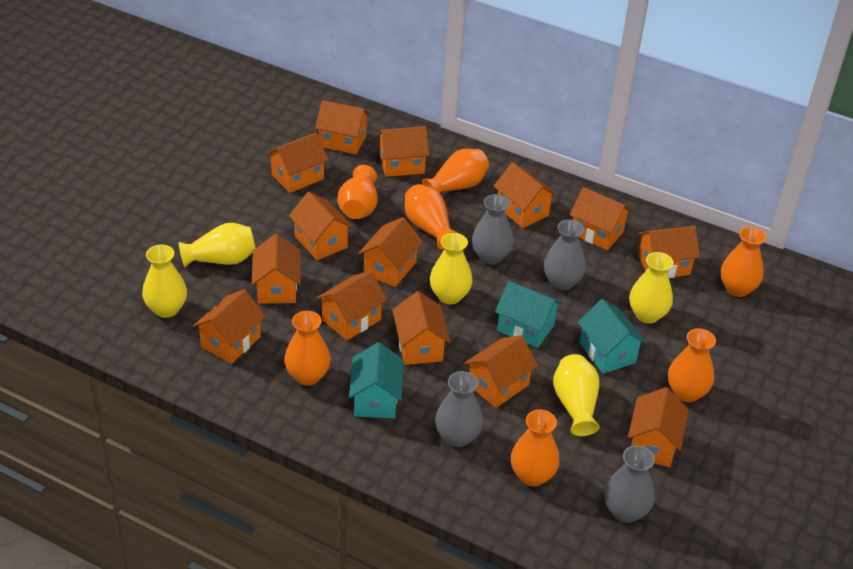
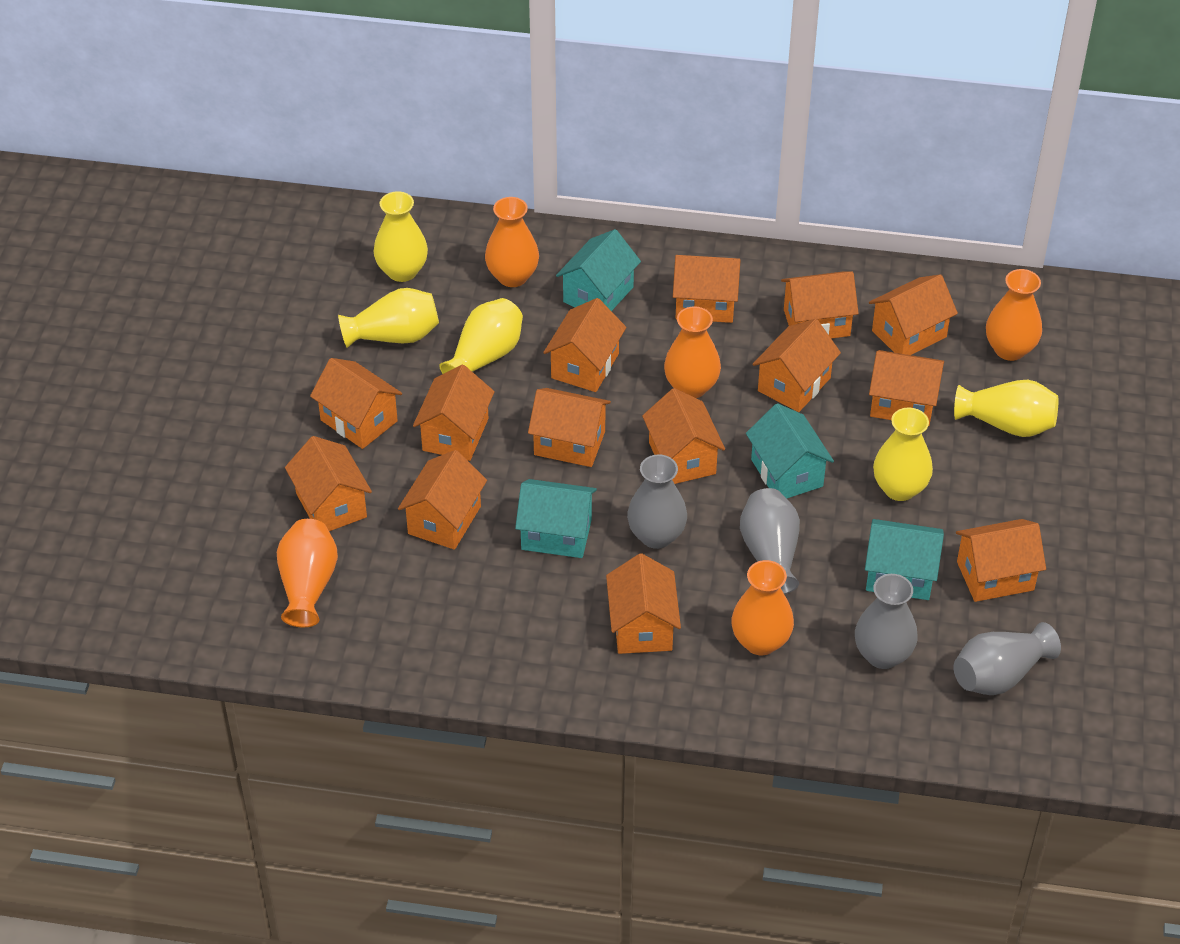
orange vase: 7 -> 5
turquoise house: 3 -> 4

